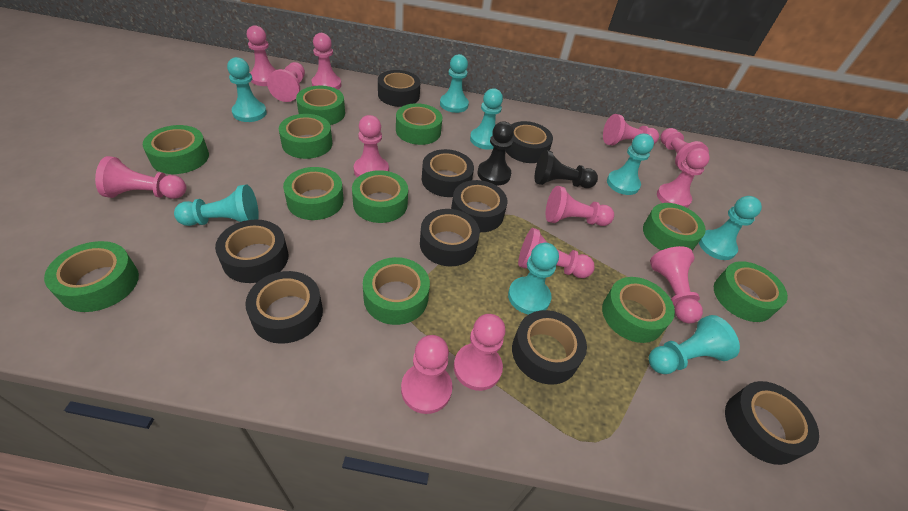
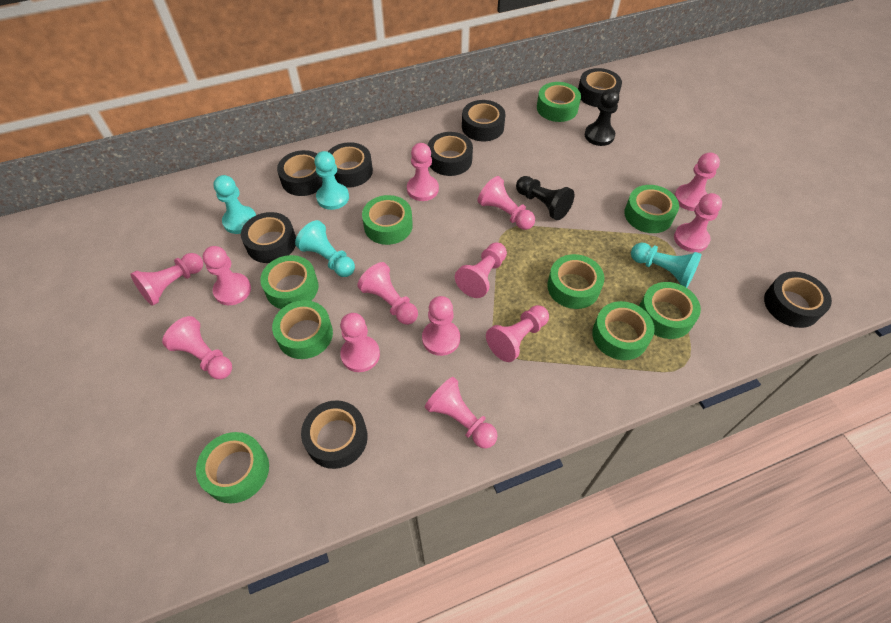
black tape: 9 -> 8
green tape: 11 -> 9
turquoise pawn: 8 -> 4

